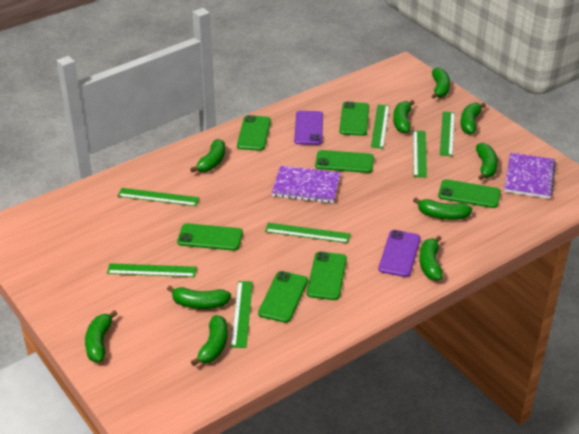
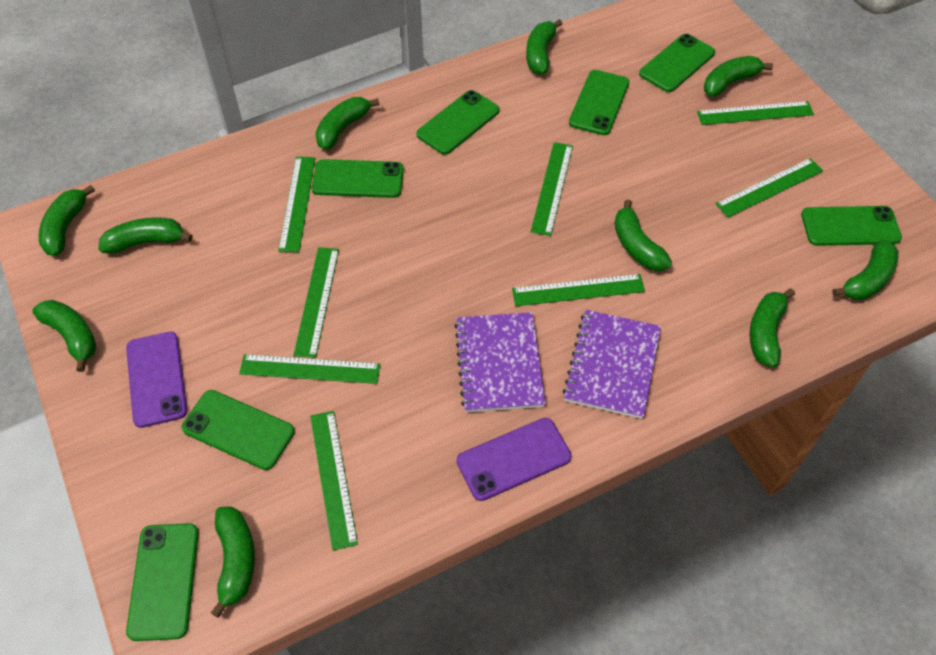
green ruler: 7 -> 8

